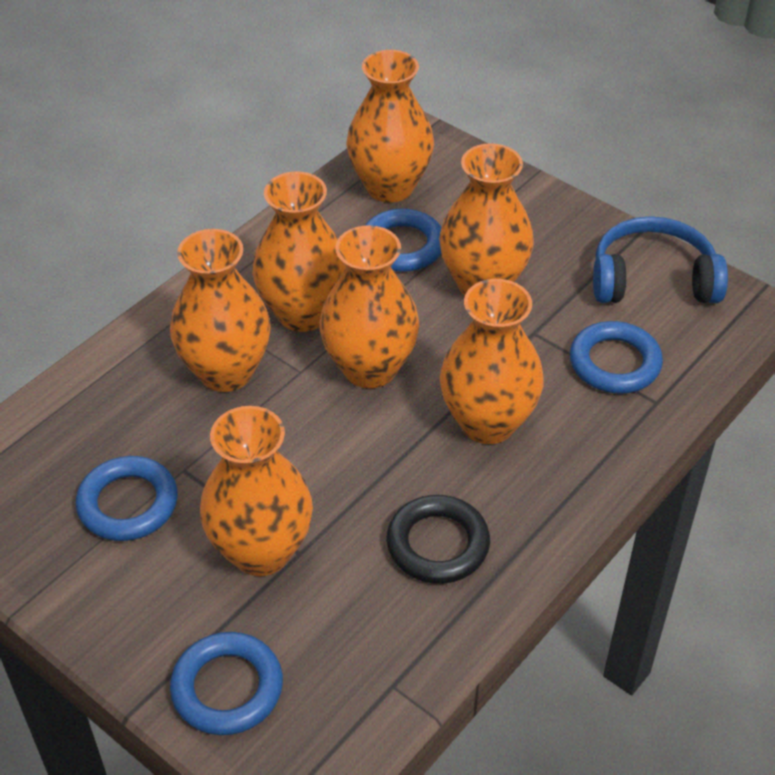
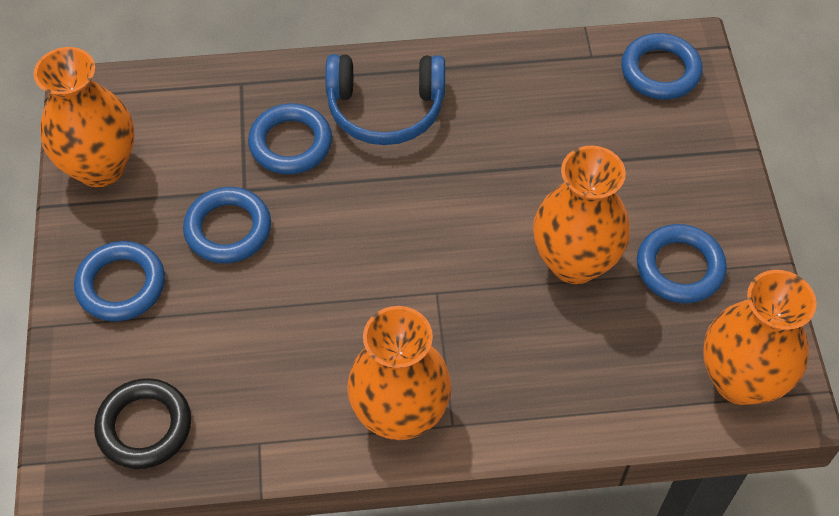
blue ring: 4 -> 5
orange vase: 7 -> 4

